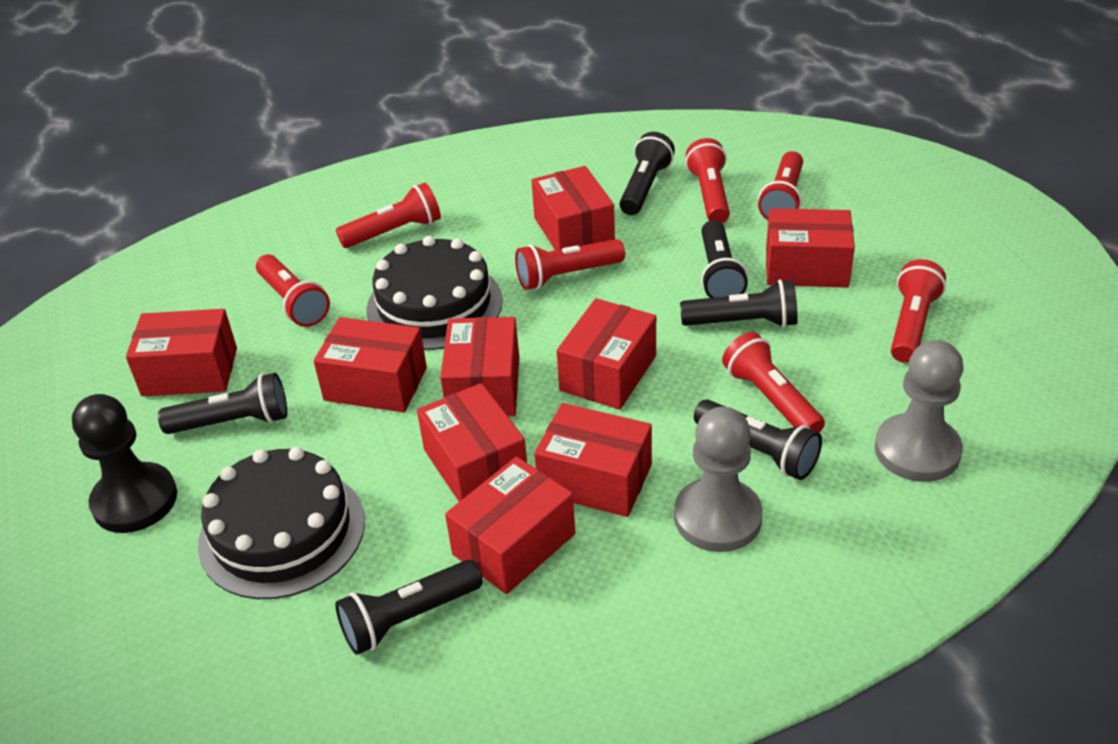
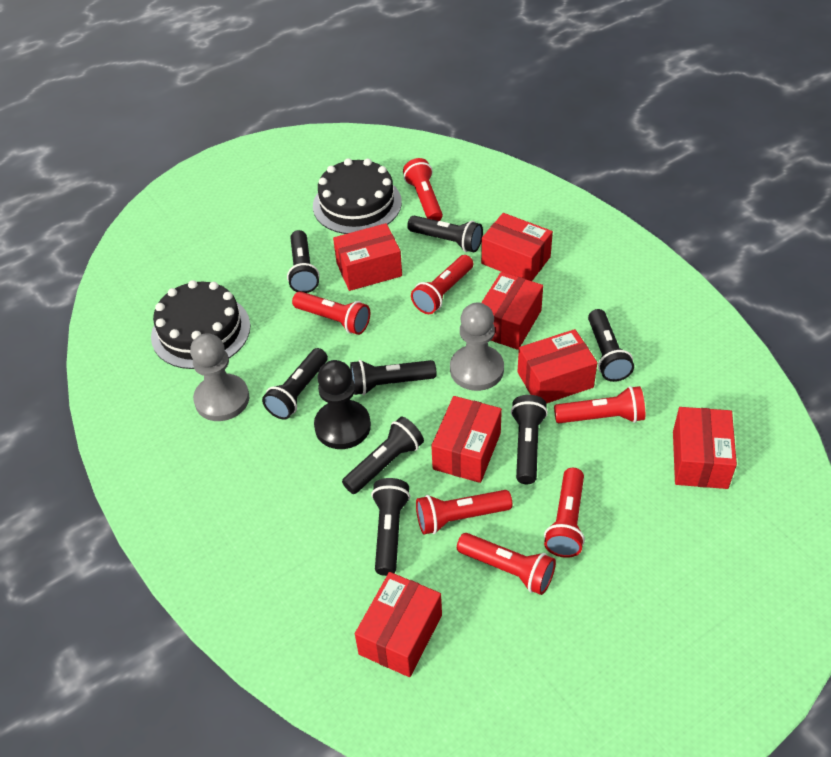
black flashlight: 6 -> 8
red box: 9 -> 7

